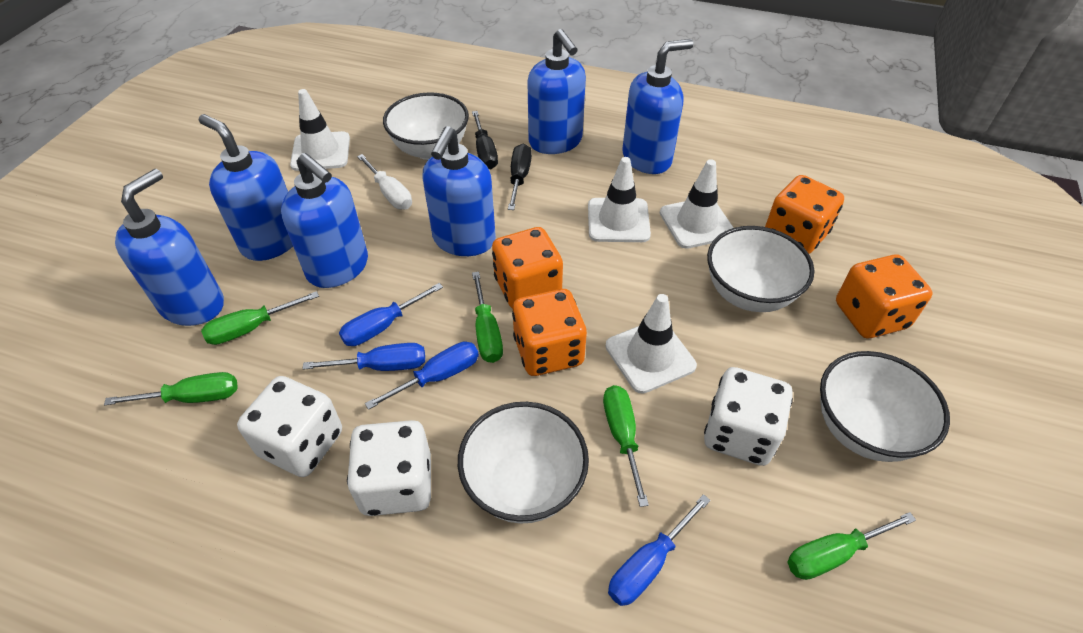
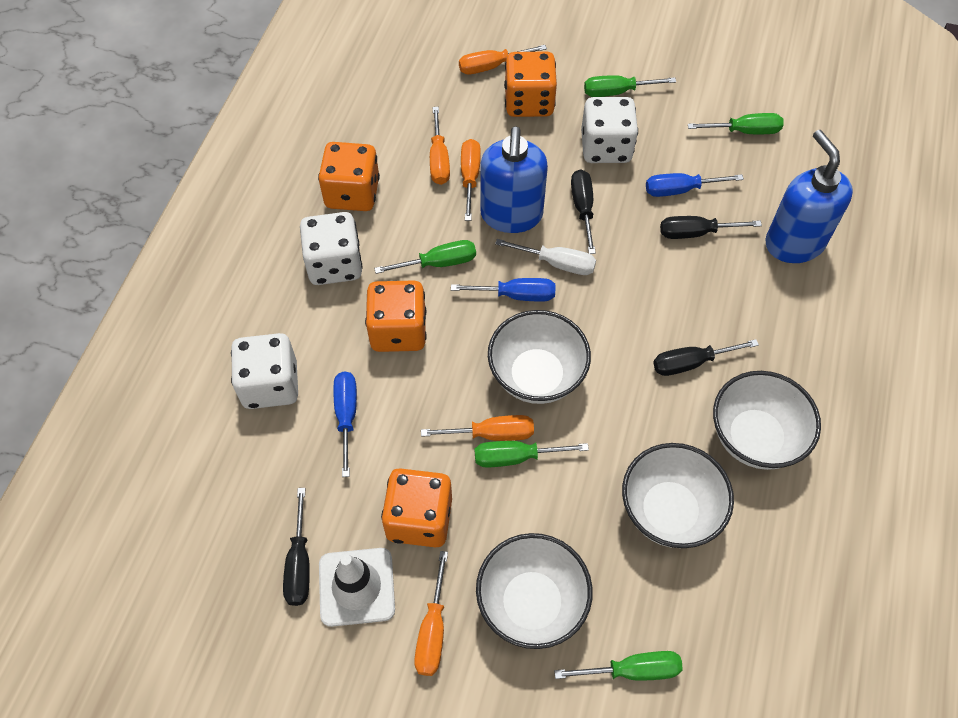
black screwdriver: 2 -> 4
blue screwdriver: 4 -> 3
blue soap dispenser: 6 -> 2
orange screwdriver: 0 -> 5
white traffic cone: 4 -> 1

